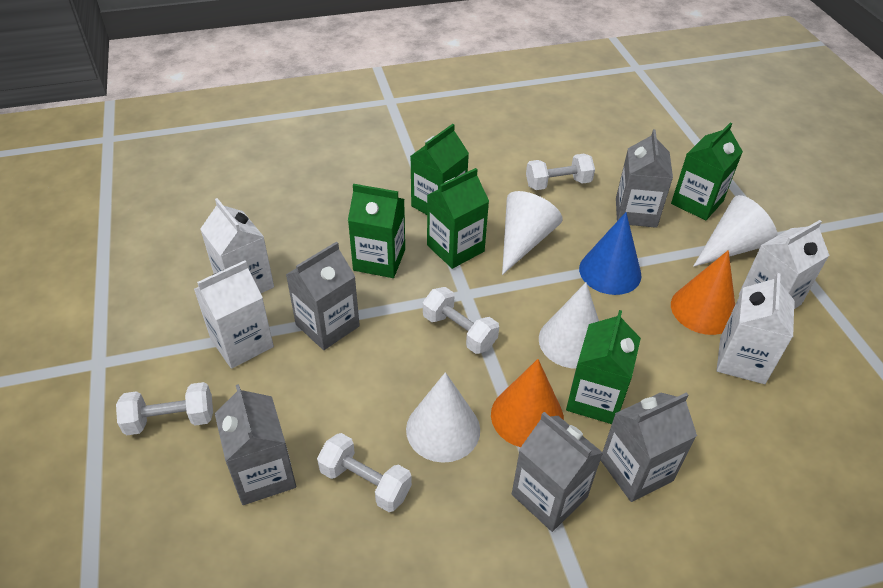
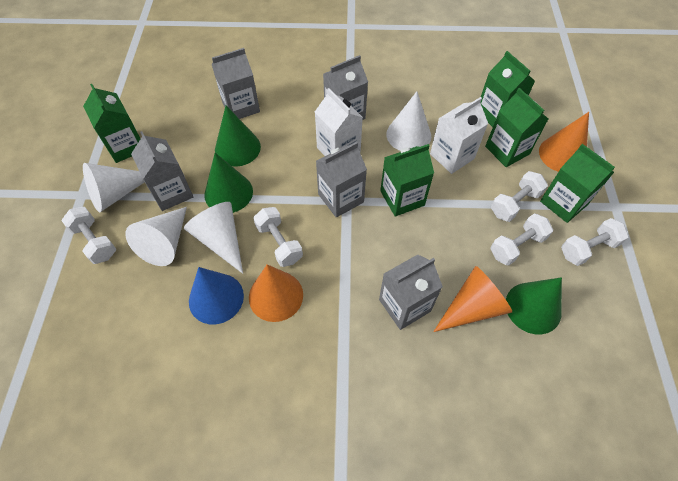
green cone: 0 -> 3
orange cone: 2 -> 3
white carton: 4 -> 2
white dumbbell: 4 -> 5

